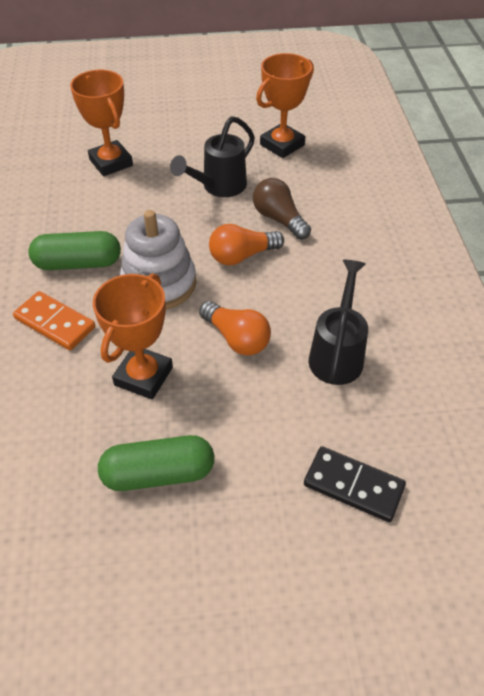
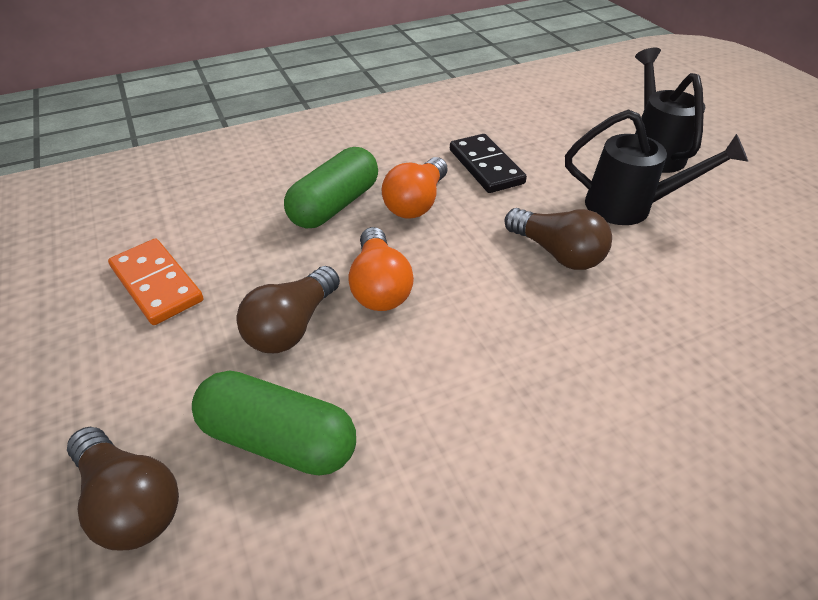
brown light bulb: 1 -> 3
orange trophy: 3 -> 0
white stacking toy: 1 -> 0

